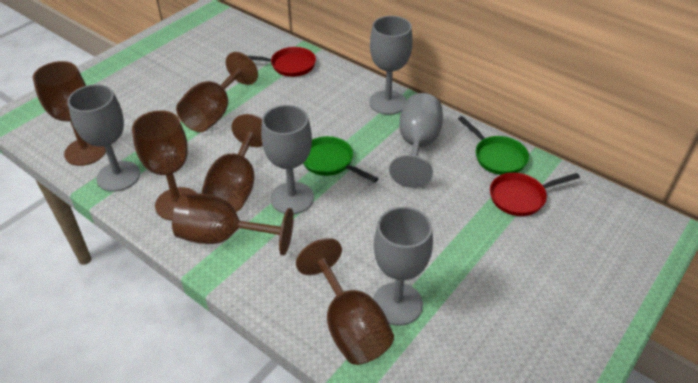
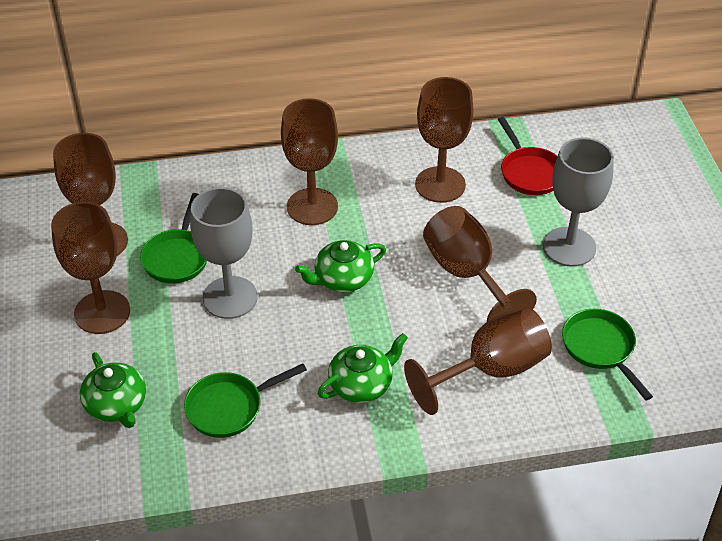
green pan: 2 -> 3
green teapot: 0 -> 3
grey goblet: 5 -> 2
red pan: 2 -> 1

